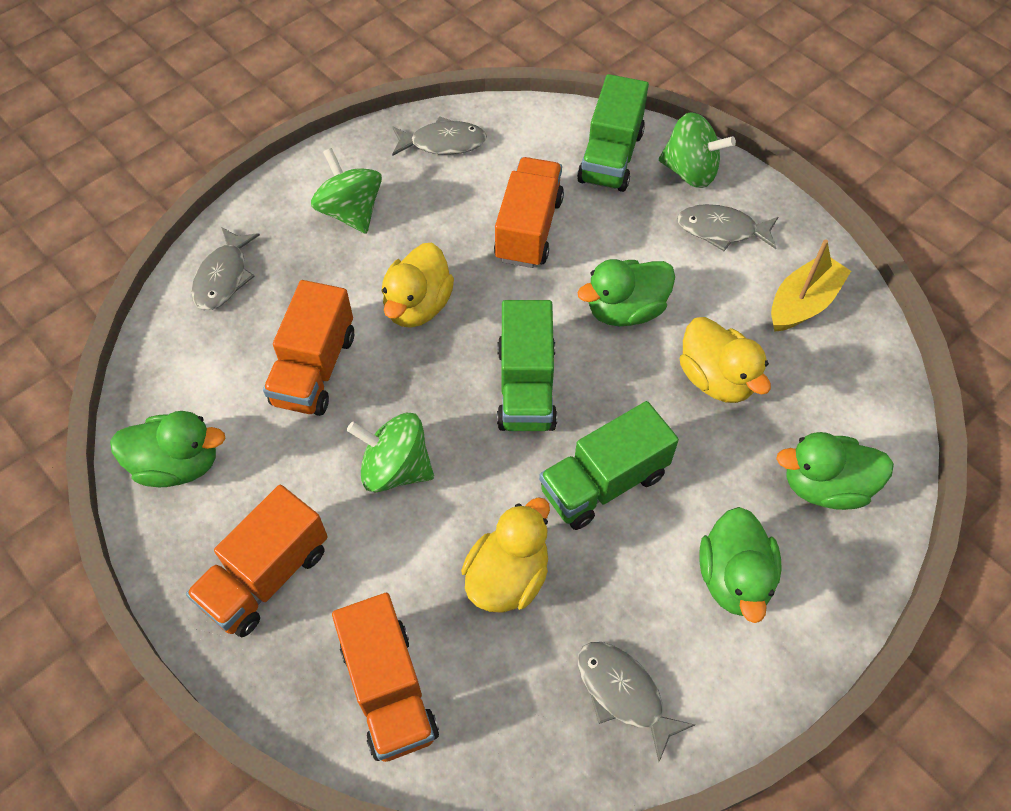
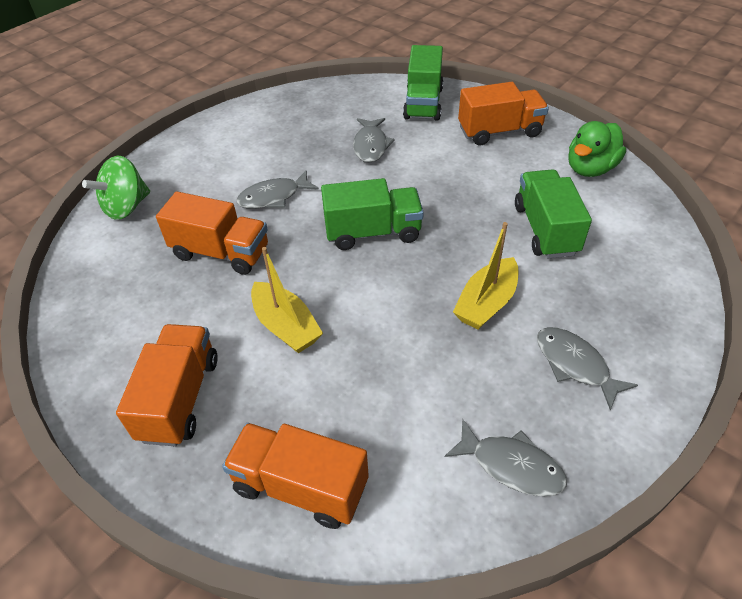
green duck: 4 -> 1
green spinning top: 3 -> 1
yellow boat: 1 -> 2
yellow duck: 3 -> 0

